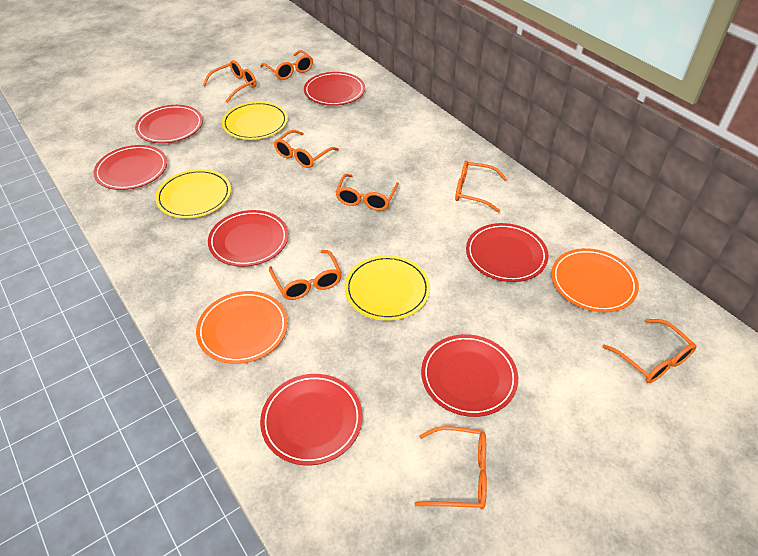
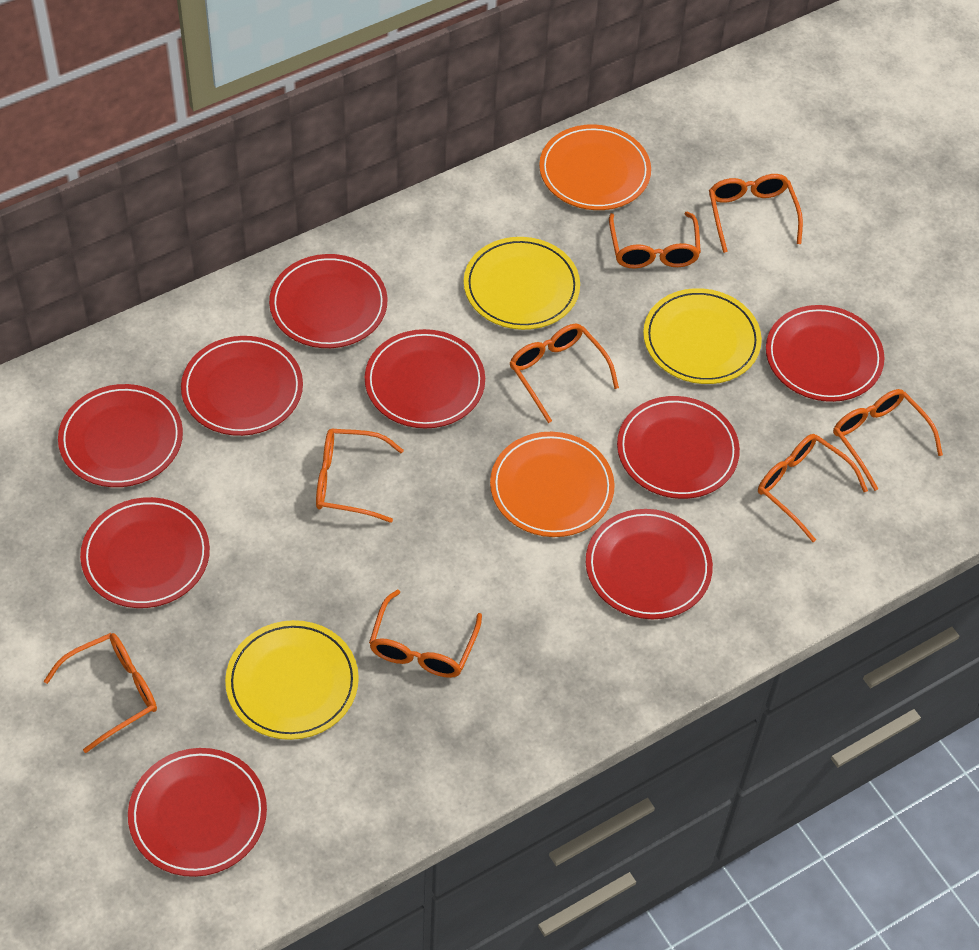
red plate: 7 -> 9

